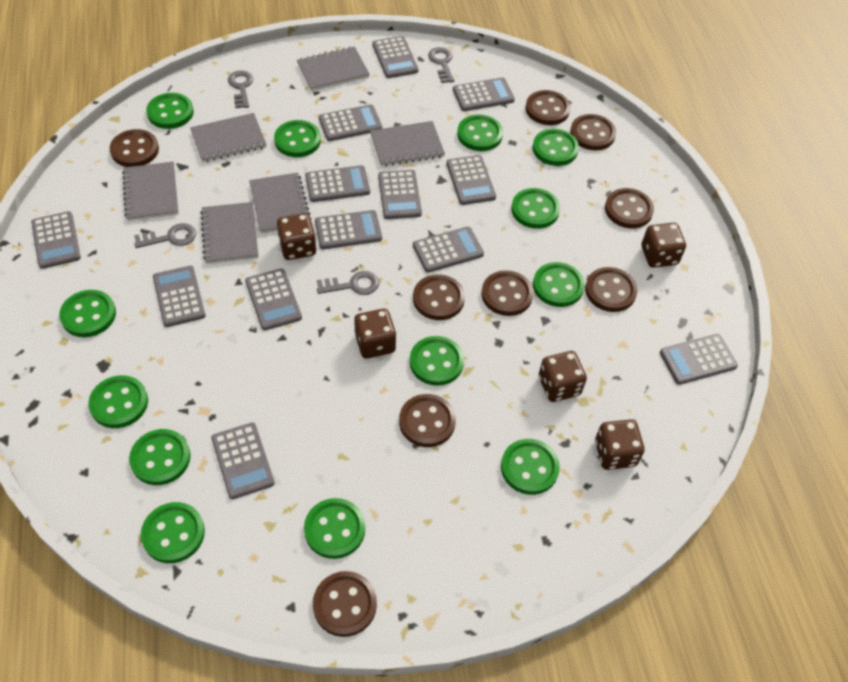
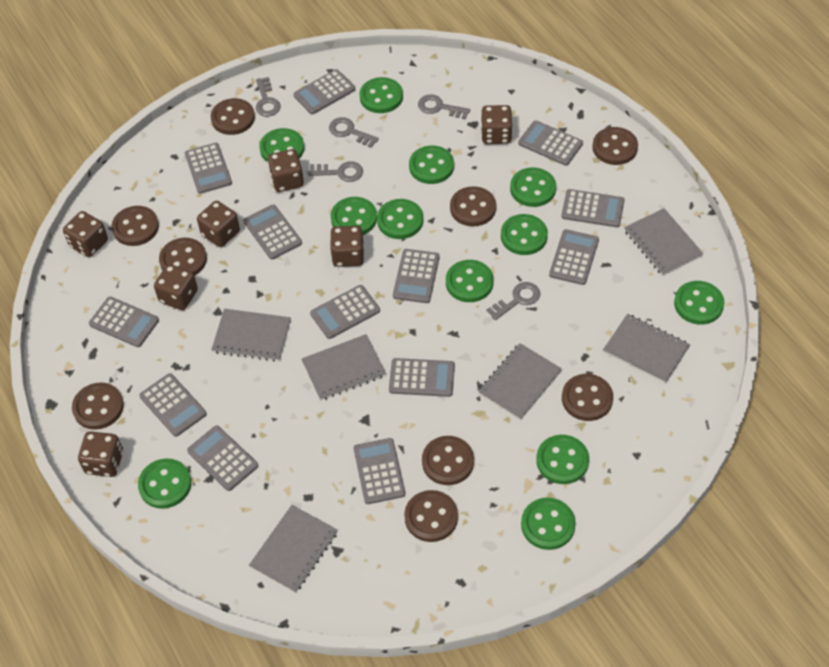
brown dice: 5 -> 7
green button: 13 -> 12
grey key: 4 -> 5

